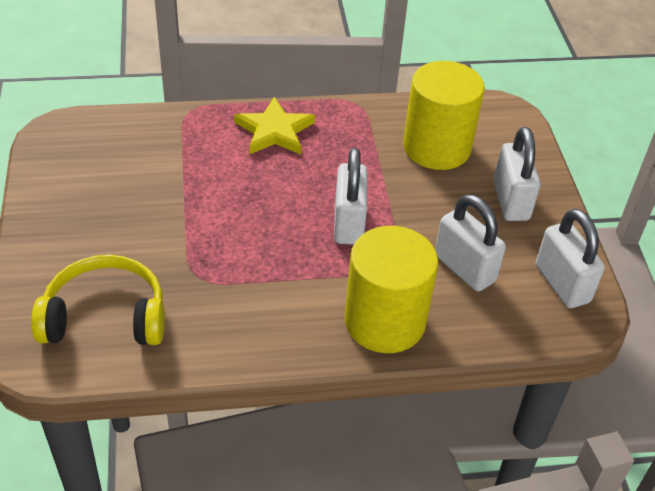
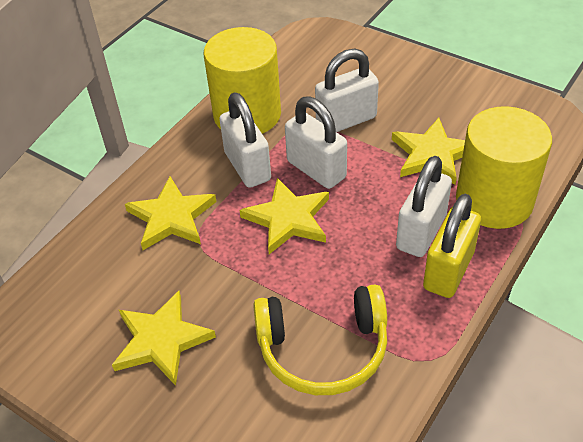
yellow padlock: 0 -> 1
yellow star: 1 -> 4

